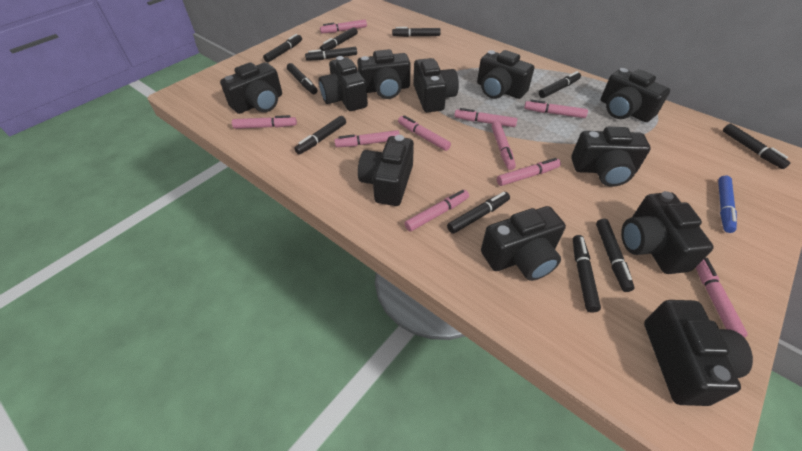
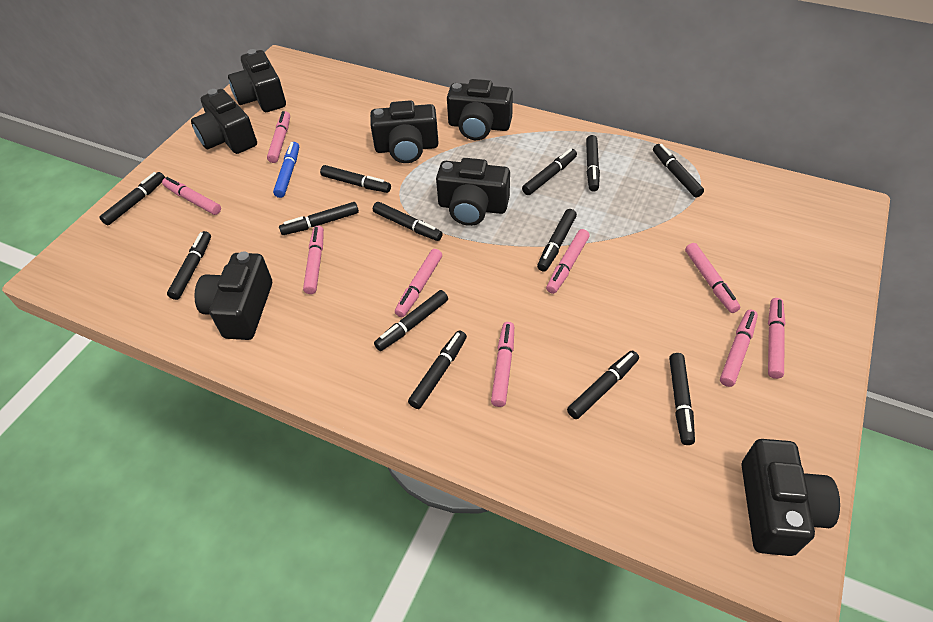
black camera: 11 -> 7
black marker: 11 -> 13
pink marker: 10 -> 9

